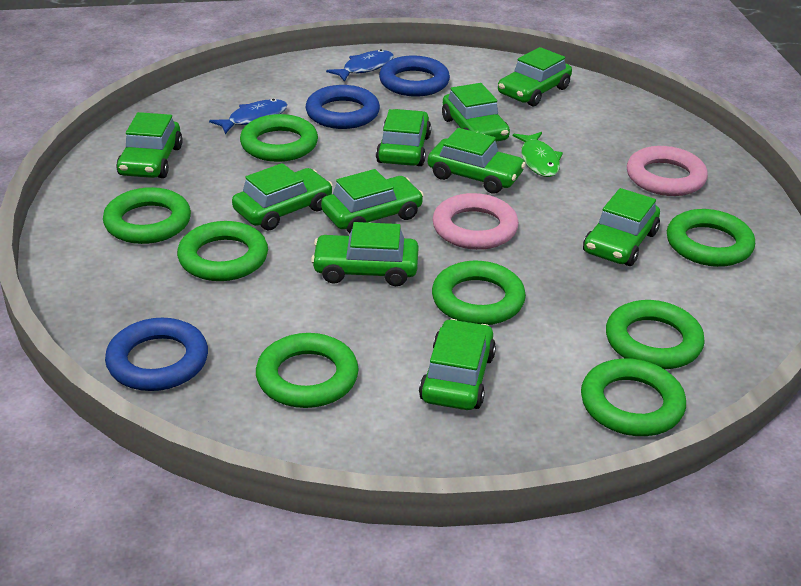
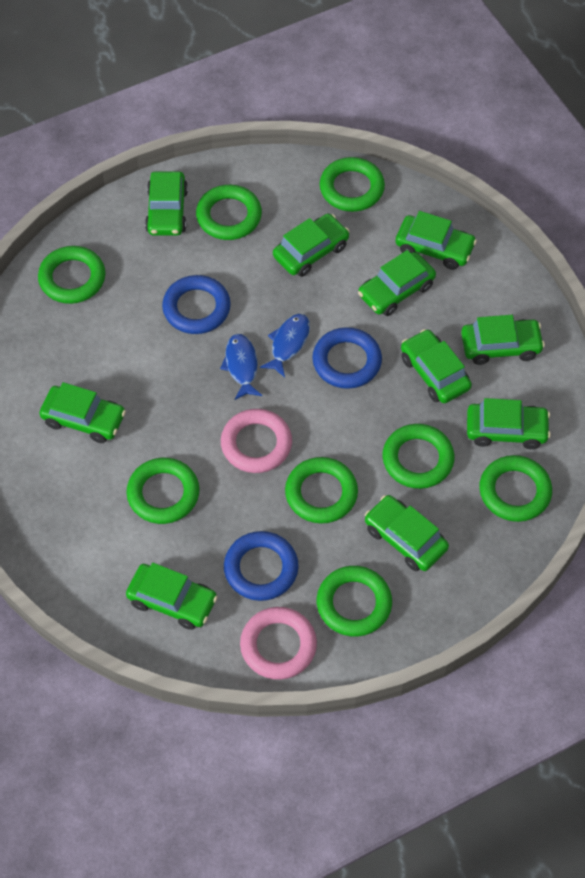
green fish: 1 -> 0

